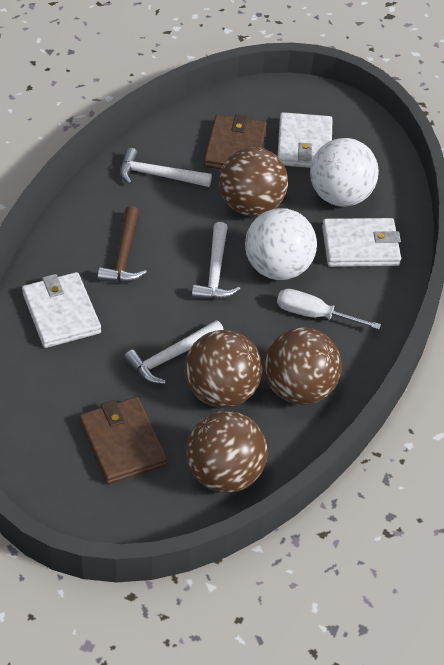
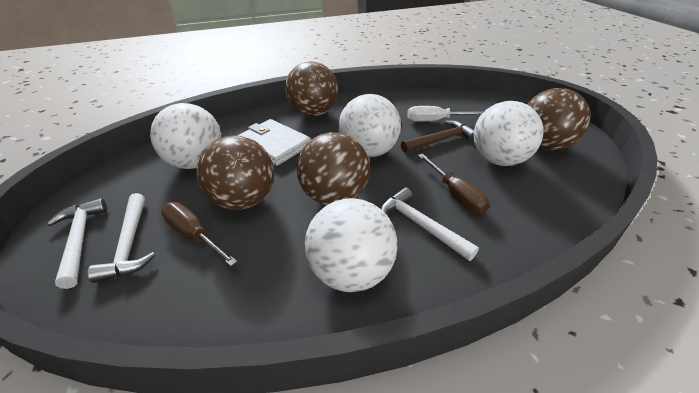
brown screwdriver: 0 -> 2
brown wallet: 2 -> 0
white ball: 2 -> 4
white wallet: 3 -> 1

